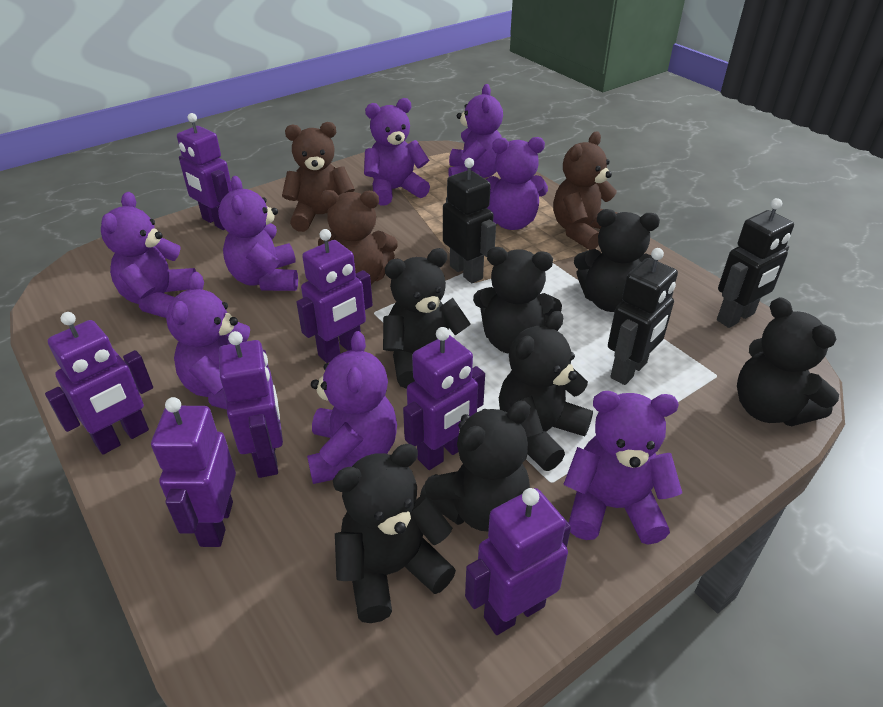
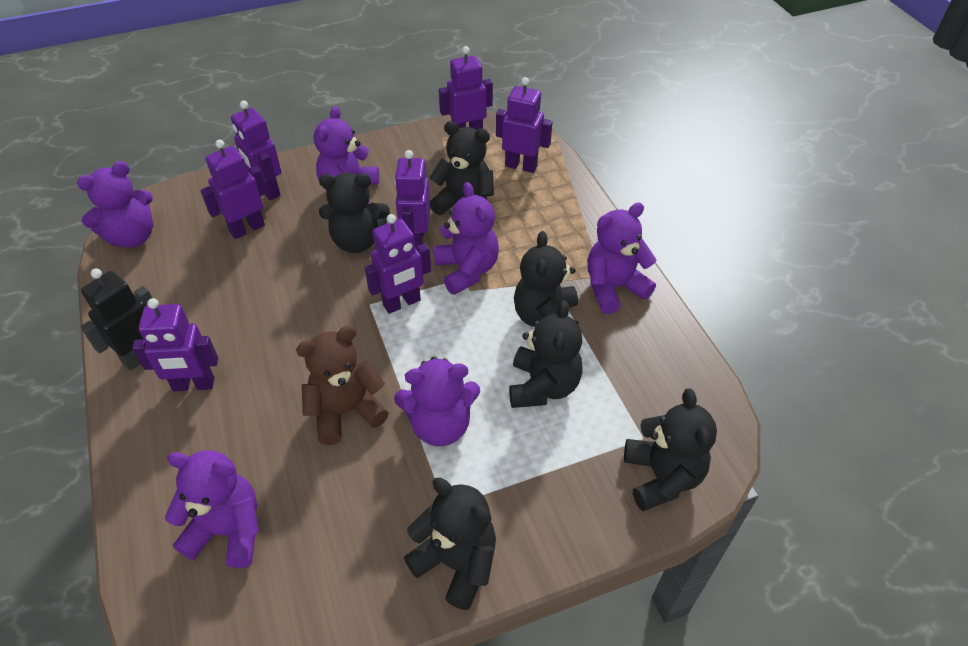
black robot: 3 -> 1
black teddy bear: 7 -> 6
brown teddy bear: 3 -> 1
purple teddy bear: 8 -> 6

